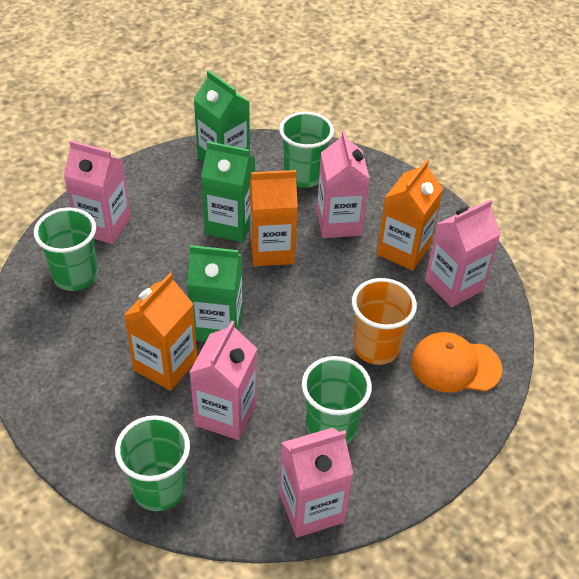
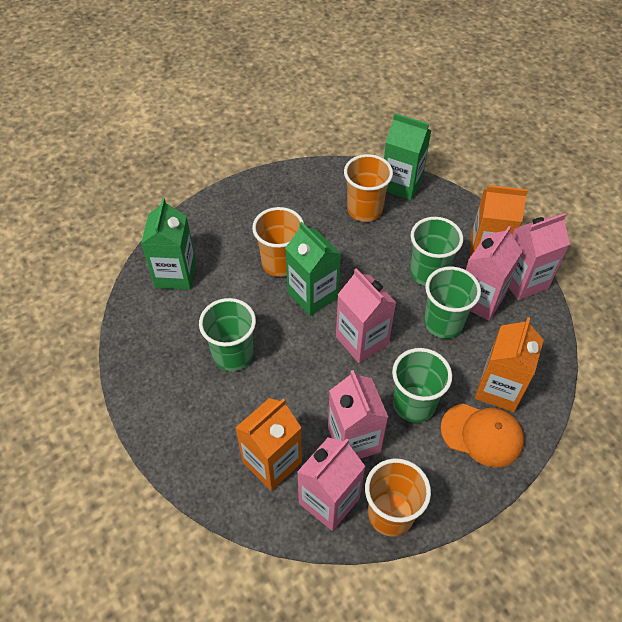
orange cup: 1 -> 3

